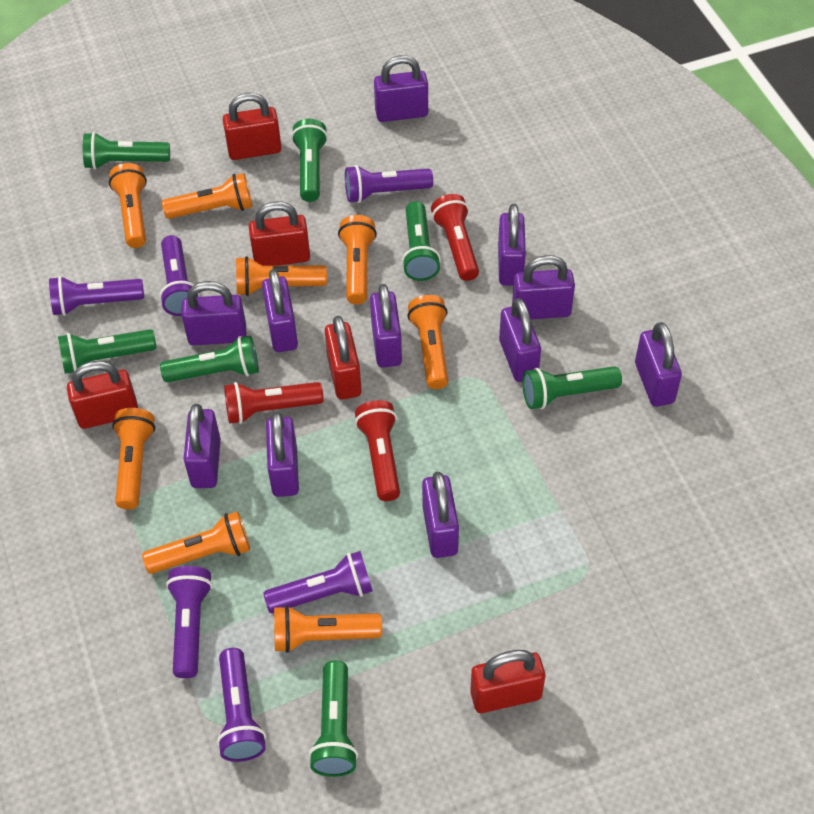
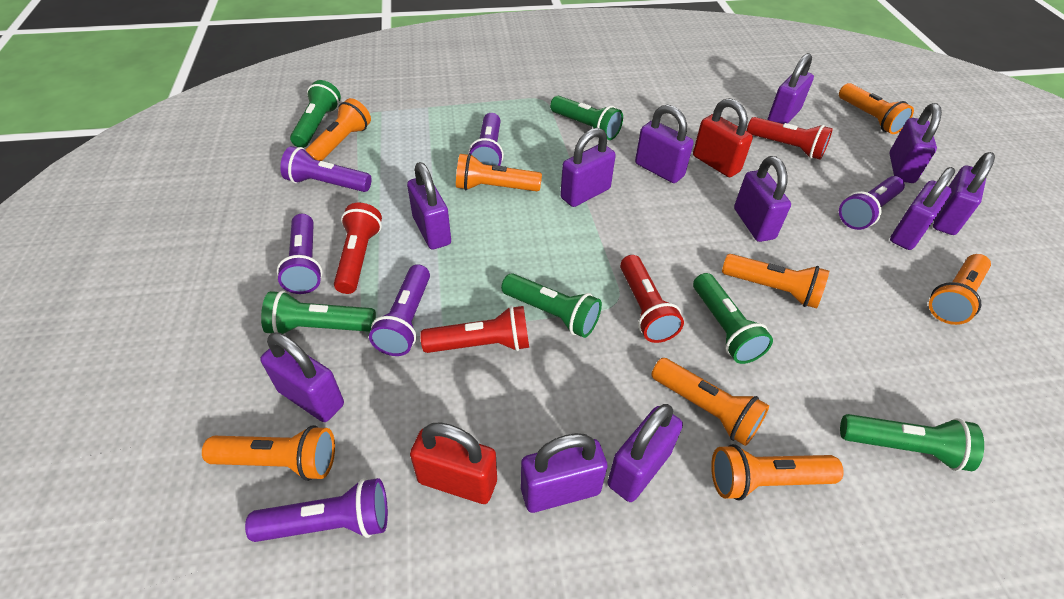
green flashlight: 7 -> 6
red flashlight: 3 -> 4
red padlock: 5 -> 2

